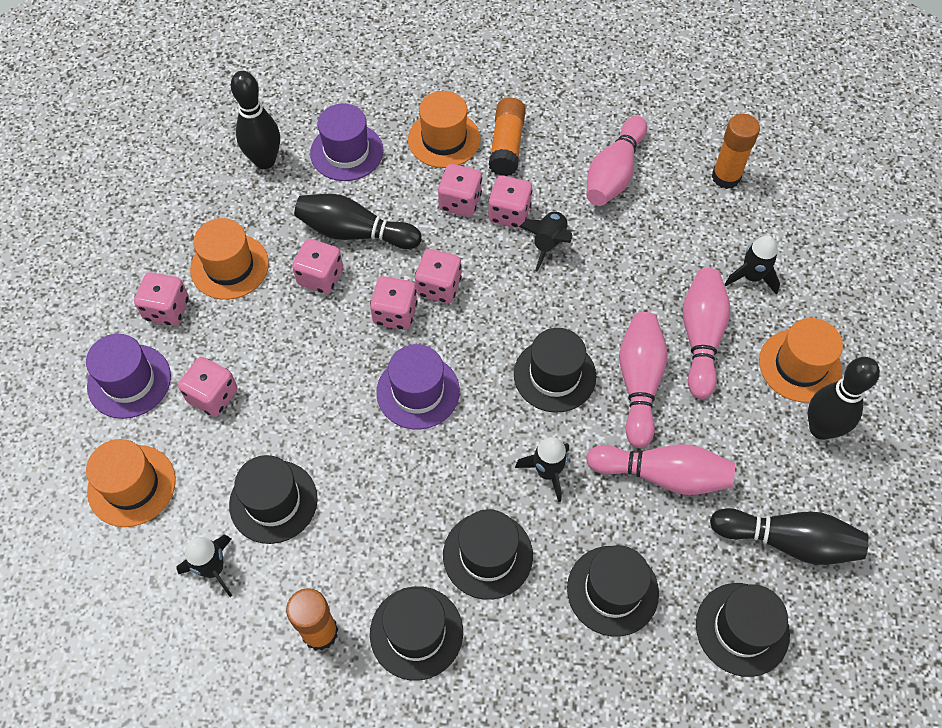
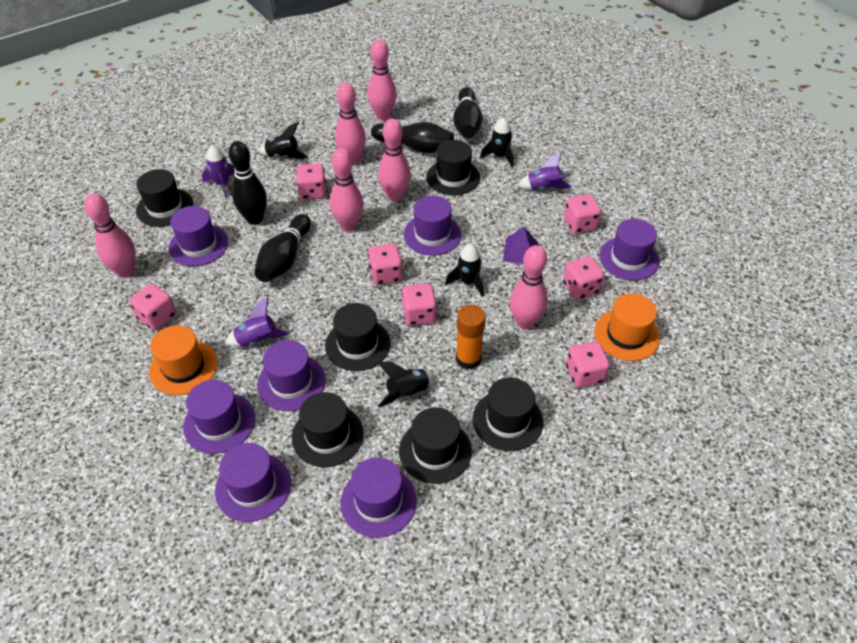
orange glue stick: 3 -> 1
orange hat: 4 -> 2
pink bowling pin: 4 -> 6
purple hat: 3 -> 7
purple pyramid: 0 -> 1
purple rocket: 0 -> 3

